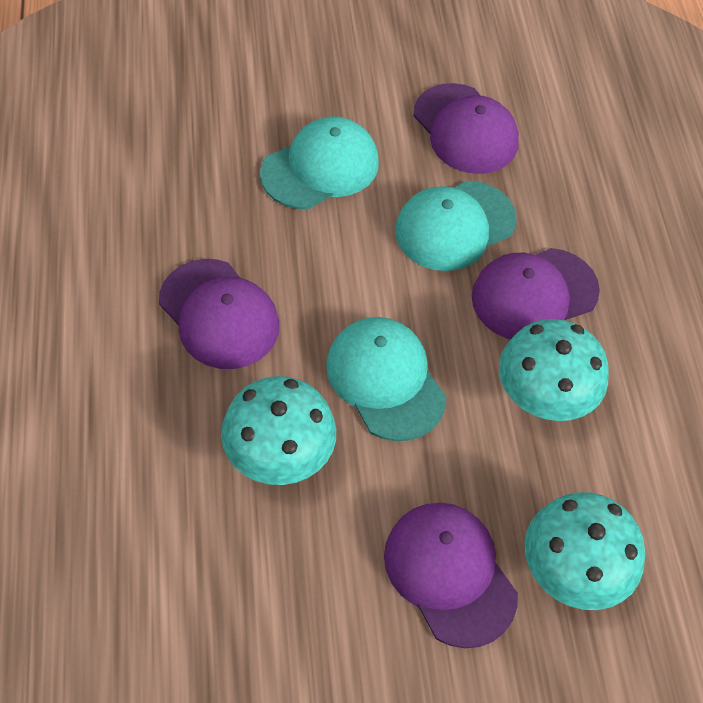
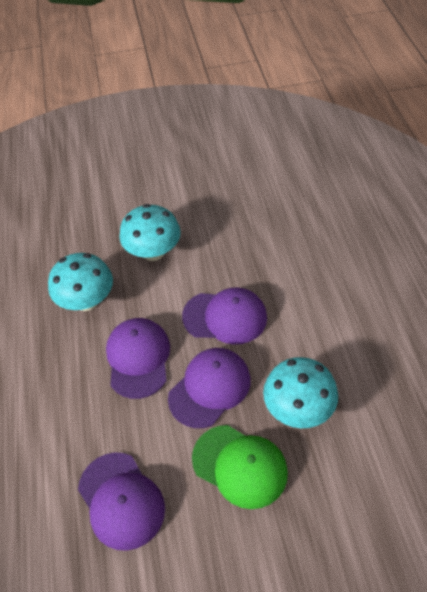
green cap: 0 -> 1
turquoise cap: 3 -> 0

